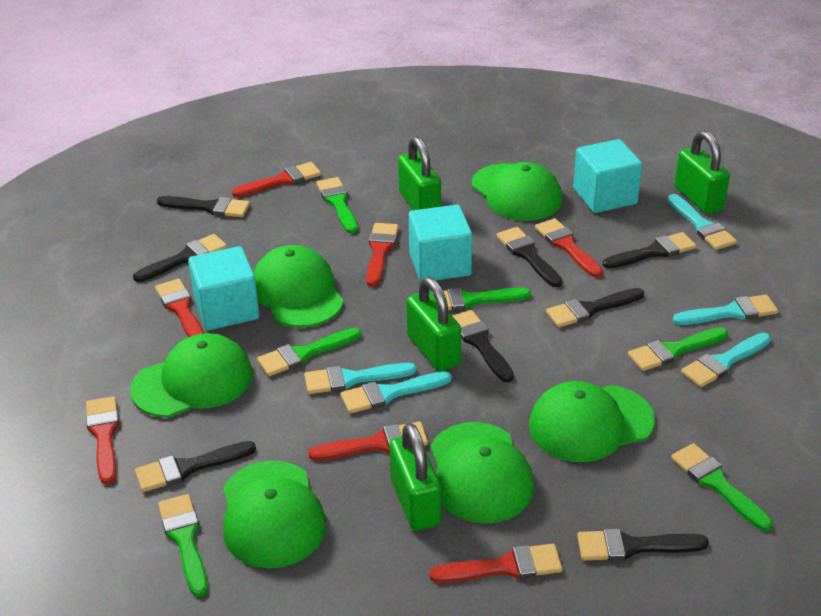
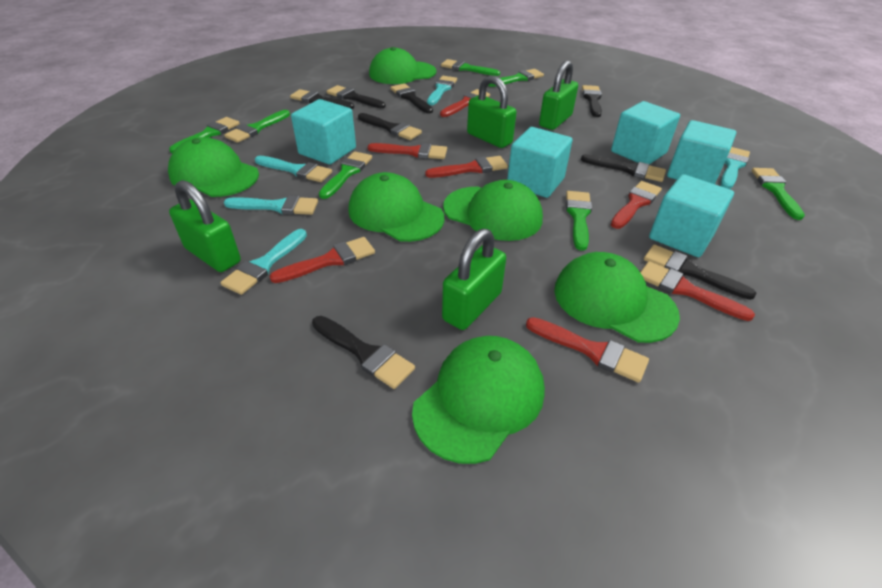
green brush: 6 -> 7
turquoise cube: 3 -> 5

